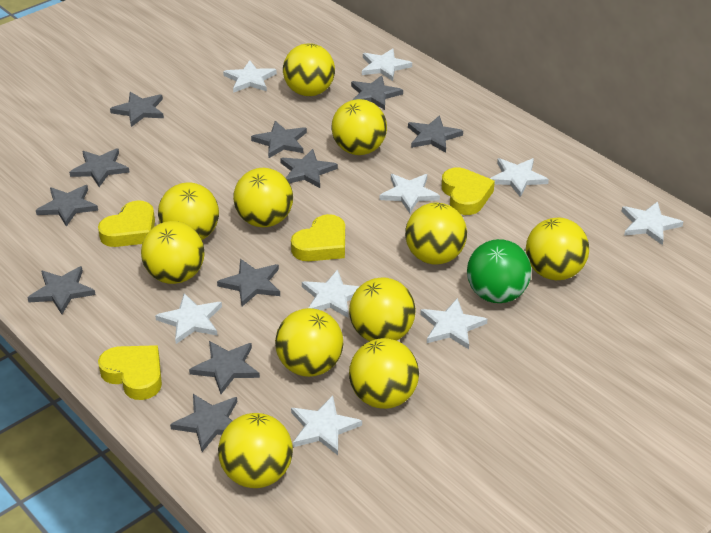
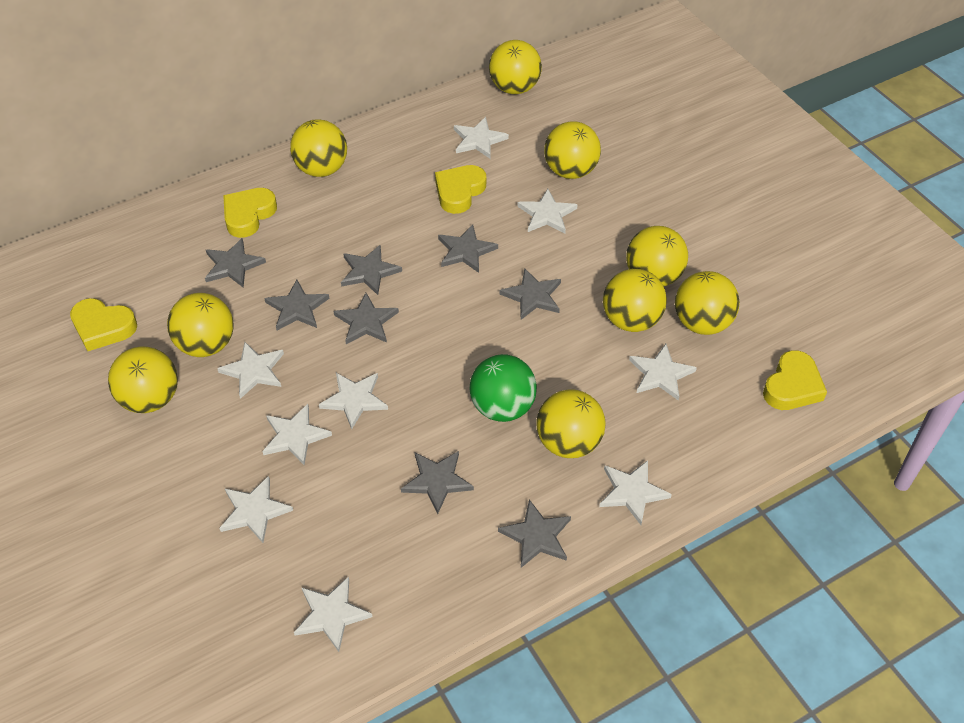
grey star: 11 -> 8
yellow ball: 11 -> 9

